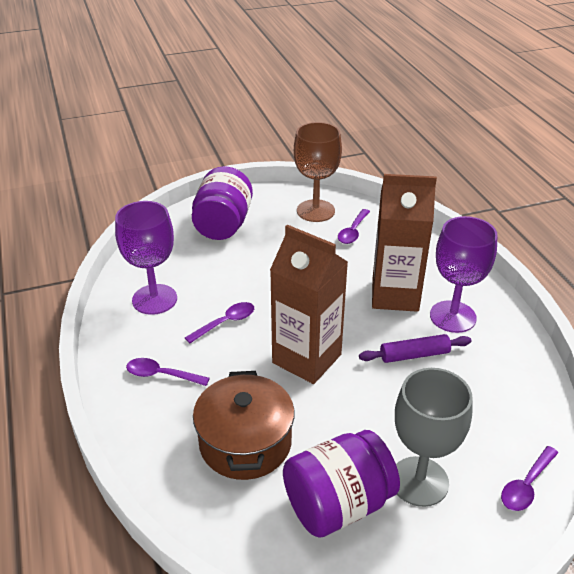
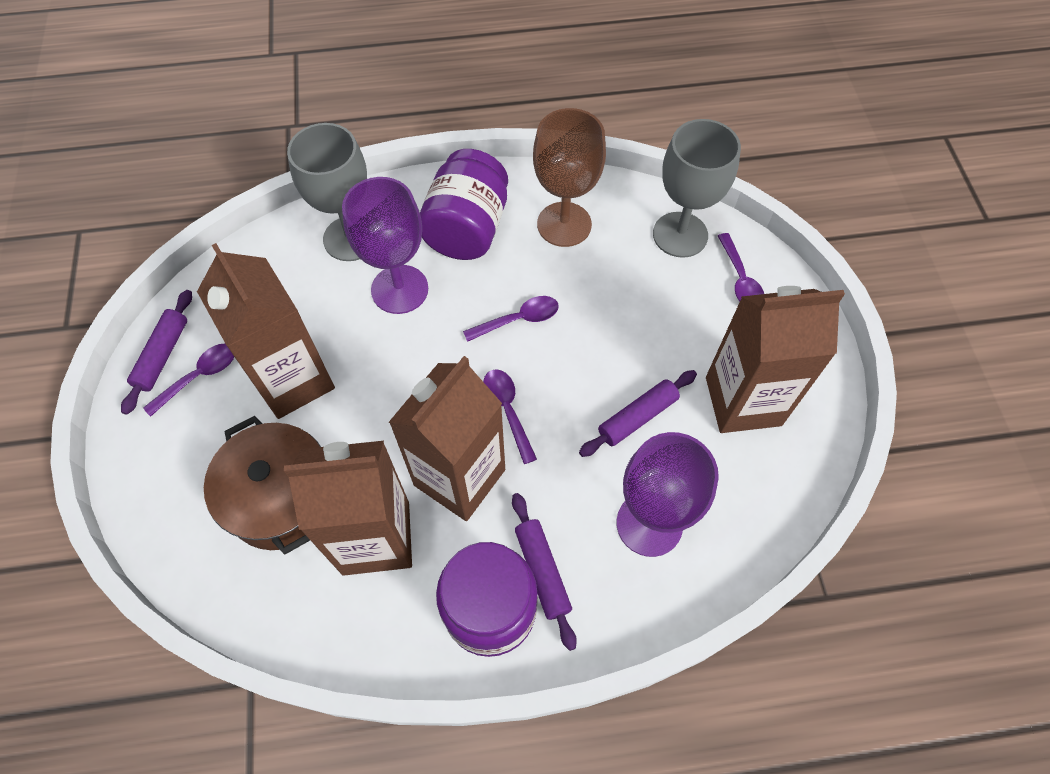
brown carton: 2 -> 4
grey goblet: 1 -> 2
purple rolling pin: 1 -> 3

